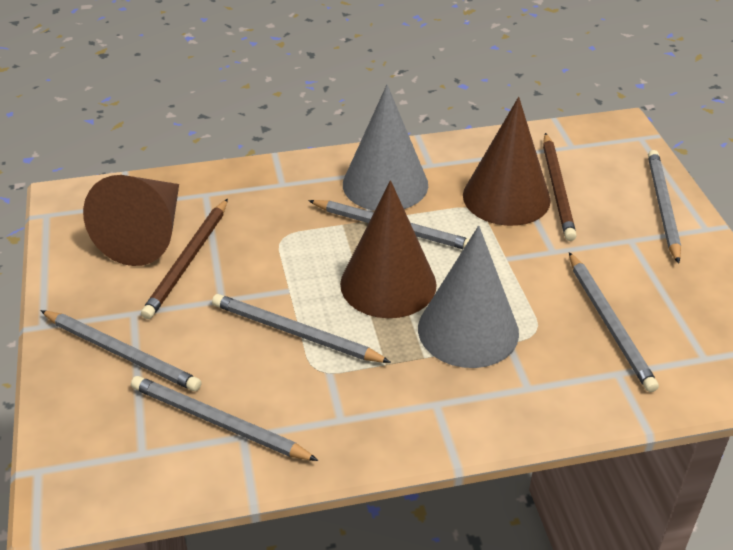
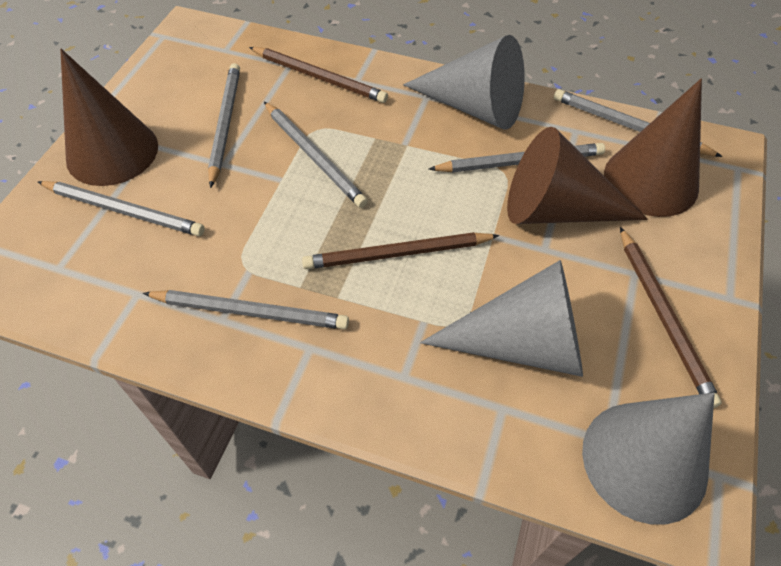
brown pencil: 2 -> 3
grey cone: 2 -> 3

